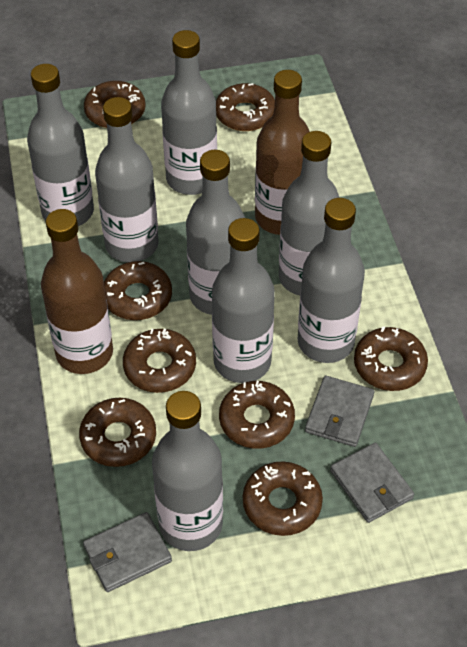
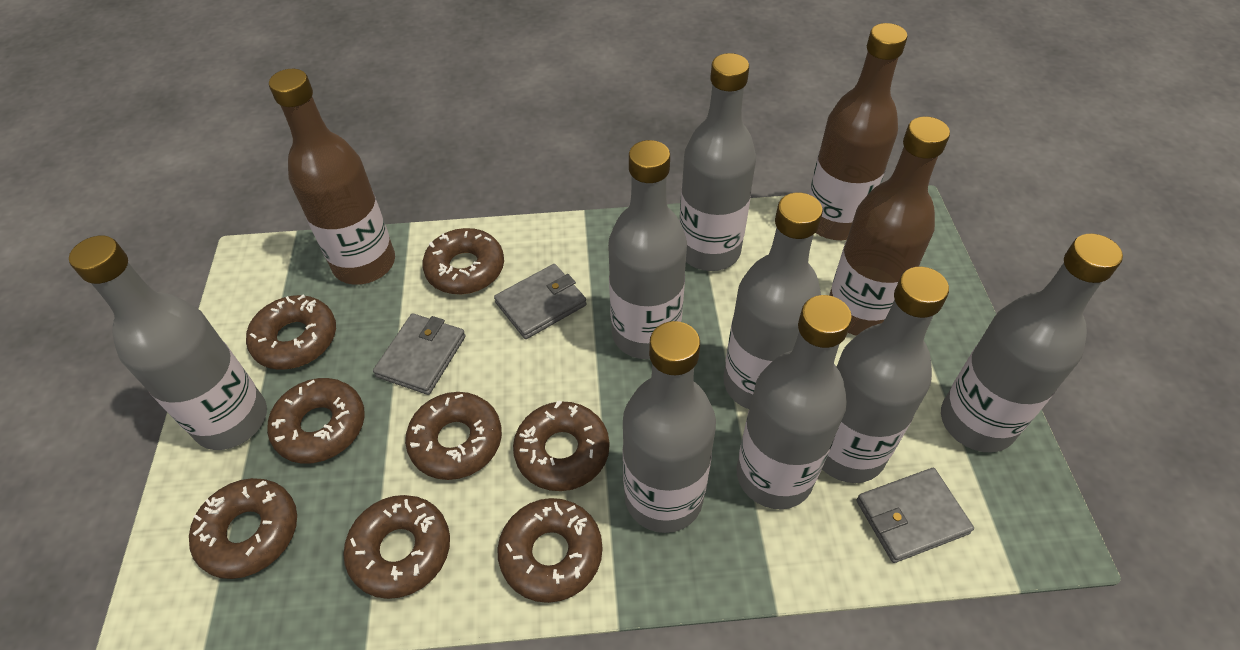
brown bottle: 2 -> 3

